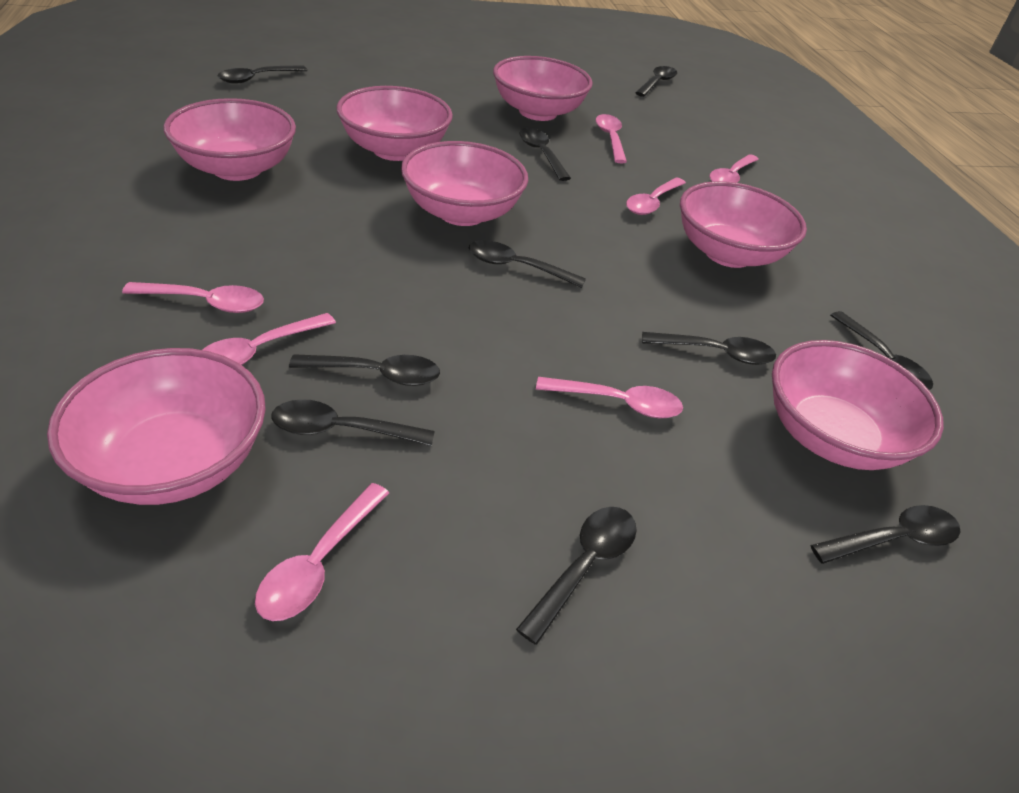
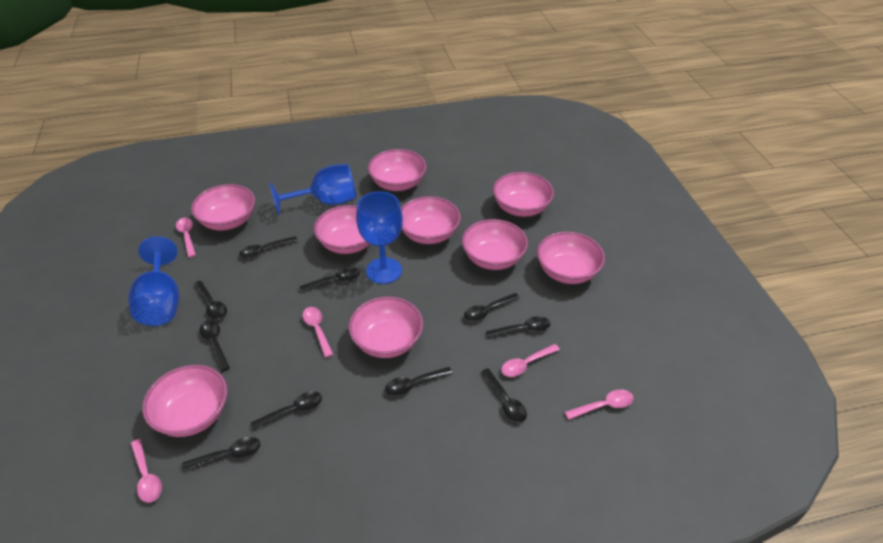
blue goblet: 0 -> 3
pink bowl: 7 -> 9
pink spoon: 7 -> 5

